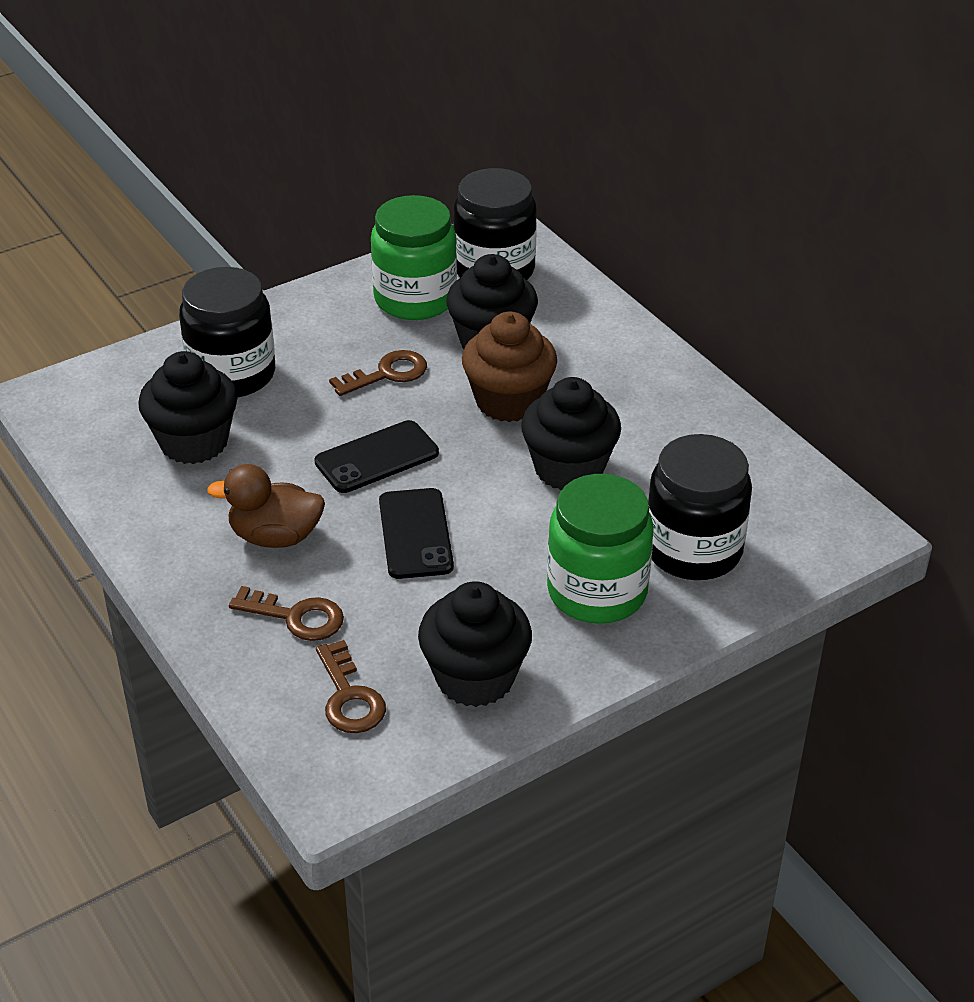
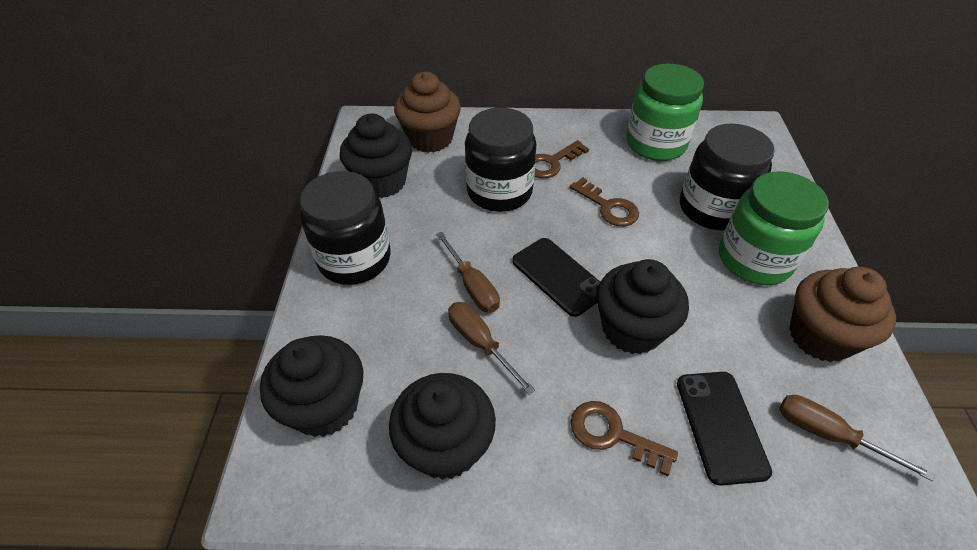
brown cupcake: 1 -> 2
brown duck: 1 -> 0
brown screwdriver: 0 -> 3

